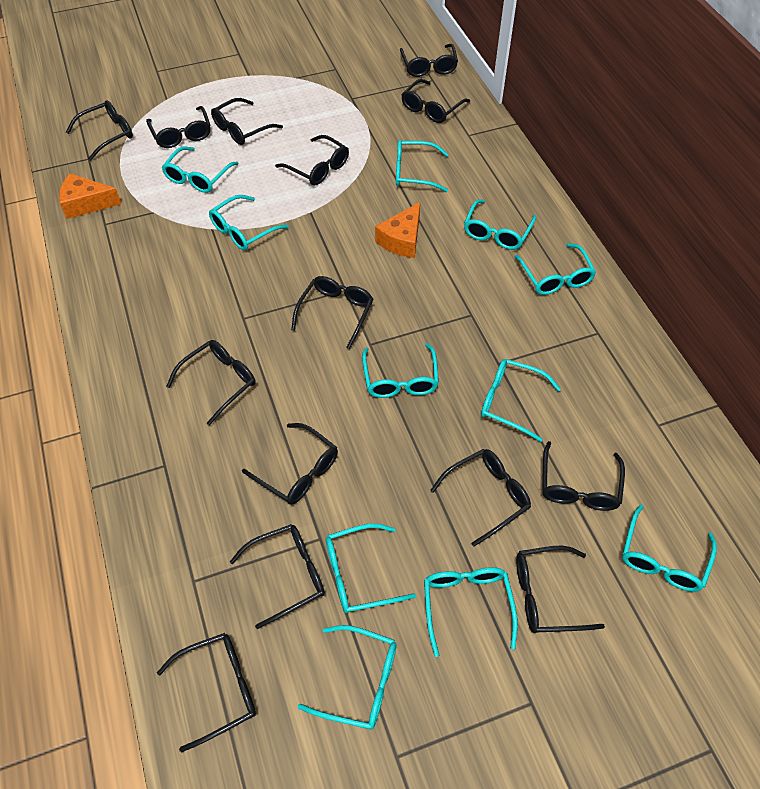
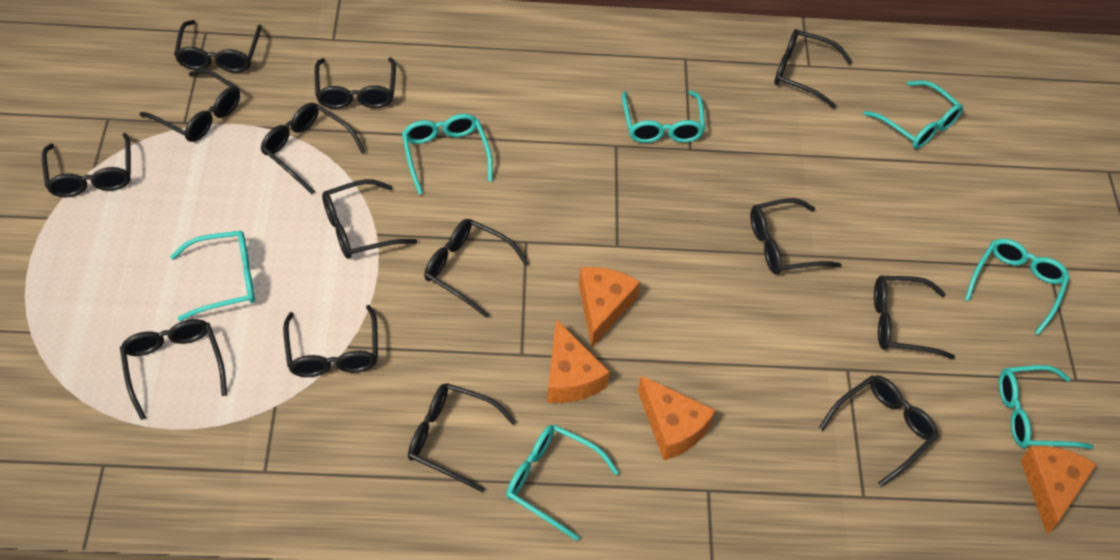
orange cheese: 2 -> 4
turquoise glasses: 11 -> 7

